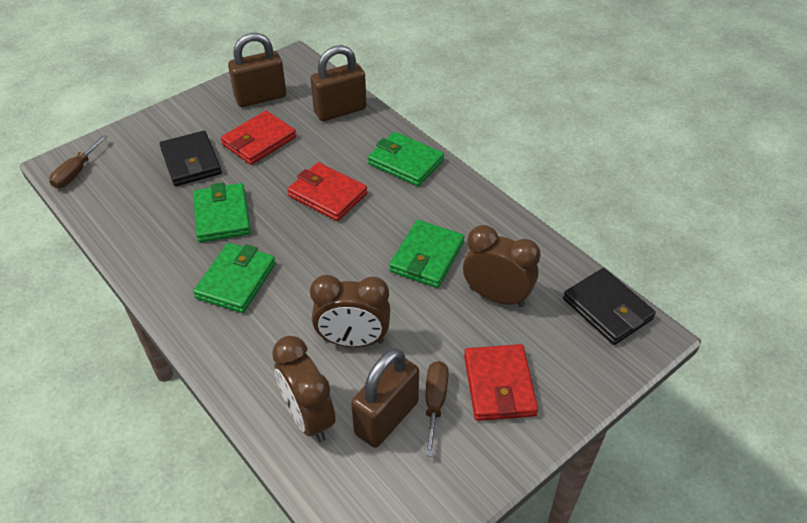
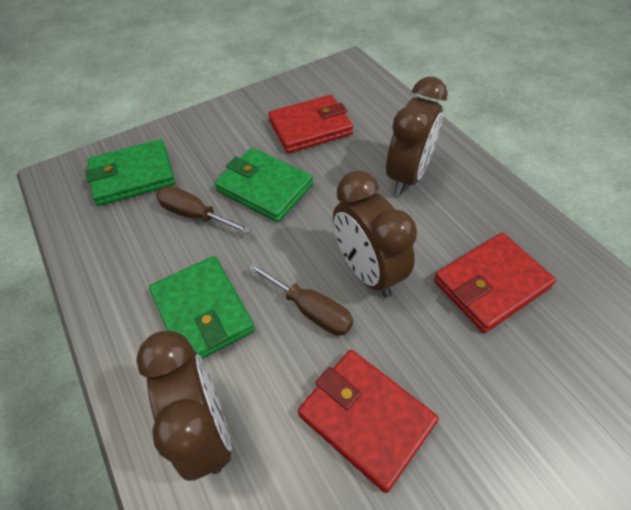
black wallet: 2 -> 0
brown padlock: 3 -> 0
green wallet: 4 -> 3

